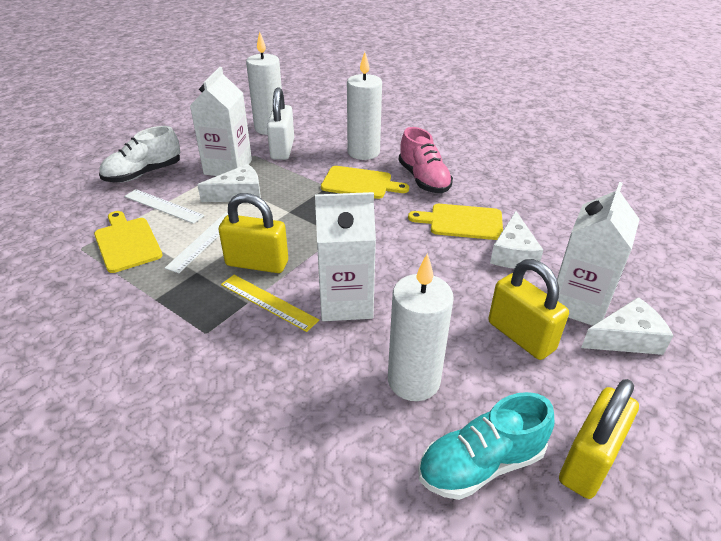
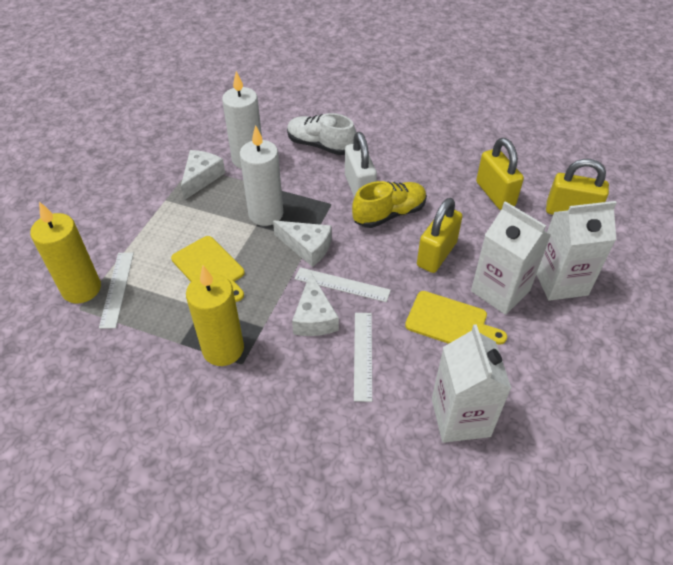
pink shoe: 1 -> 0
turquoise shoe: 1 -> 0
white candle: 3 -> 2
white ruler: 2 -> 3
yellow candle: 0 -> 2
yellow cutting board: 3 -> 2
yellow ruler: 1 -> 0
yellow shoe: 0 -> 1

